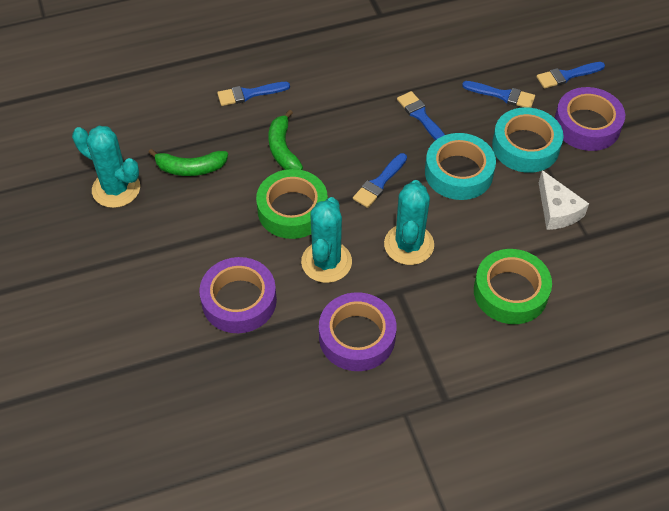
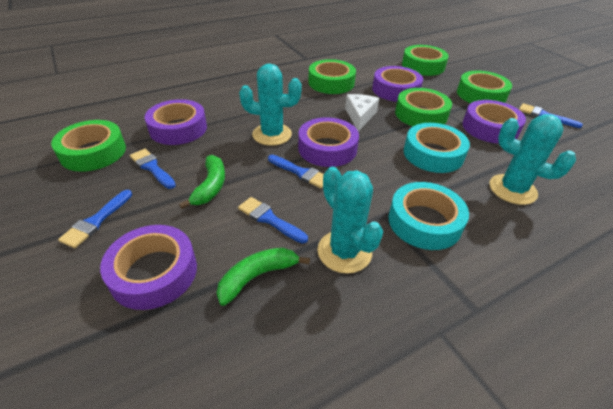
green tape: 2 -> 5
purple tape: 3 -> 5

